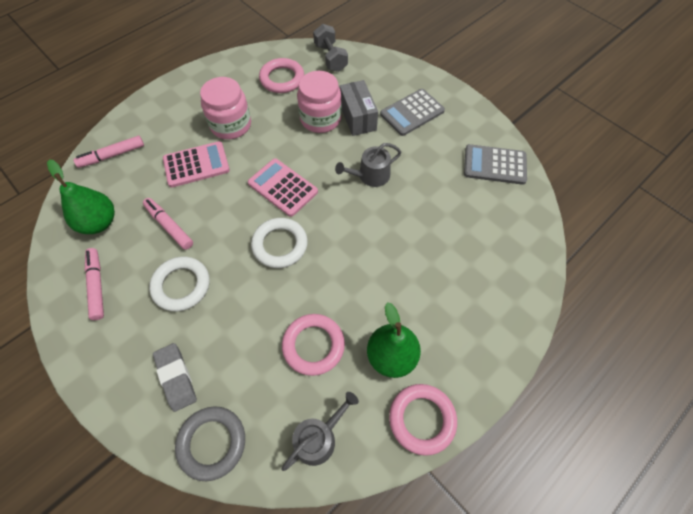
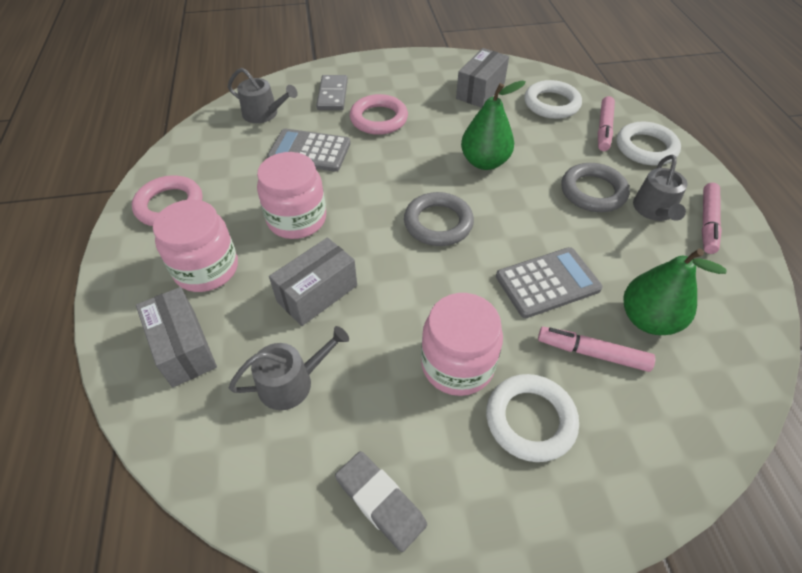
grey box: 1 -> 3
grey domino: 0 -> 1
grey dumbbell: 1 -> 0
grey ring: 1 -> 2
grey watering can: 2 -> 3
pink calculator: 2 -> 0
pink jar: 2 -> 3
pink ring: 3 -> 2
white ring: 2 -> 3

